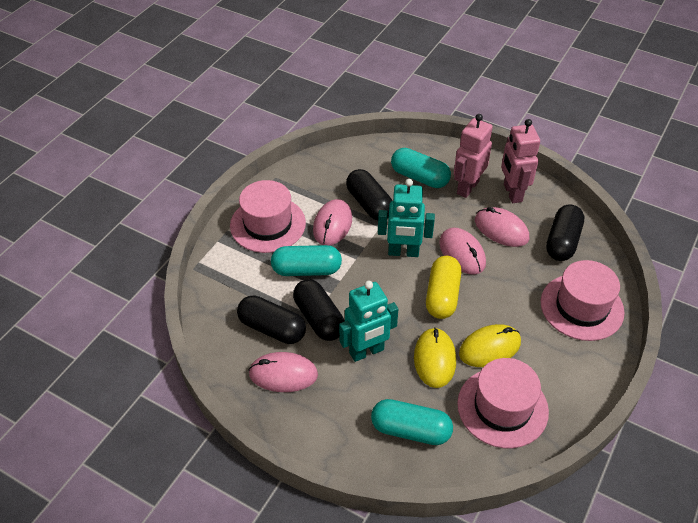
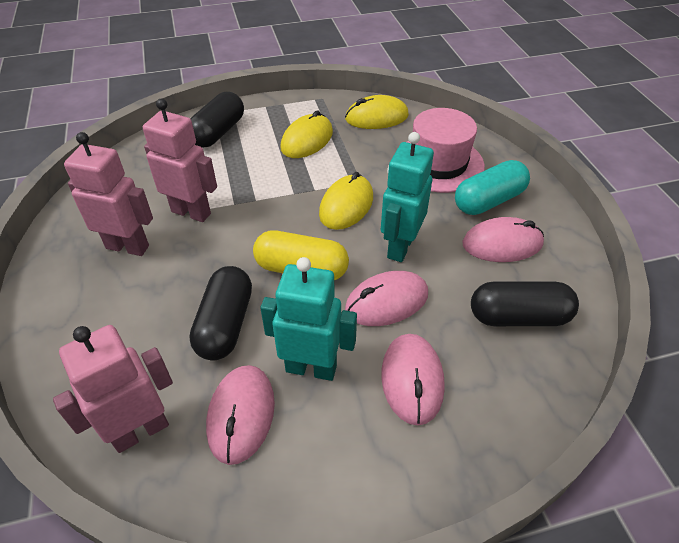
black capsule: 4 -> 3
pink hat: 3 -> 1
pink robot: 2 -> 3
turquoise capsule: 3 -> 1
yellow mouse: 2 -> 3

